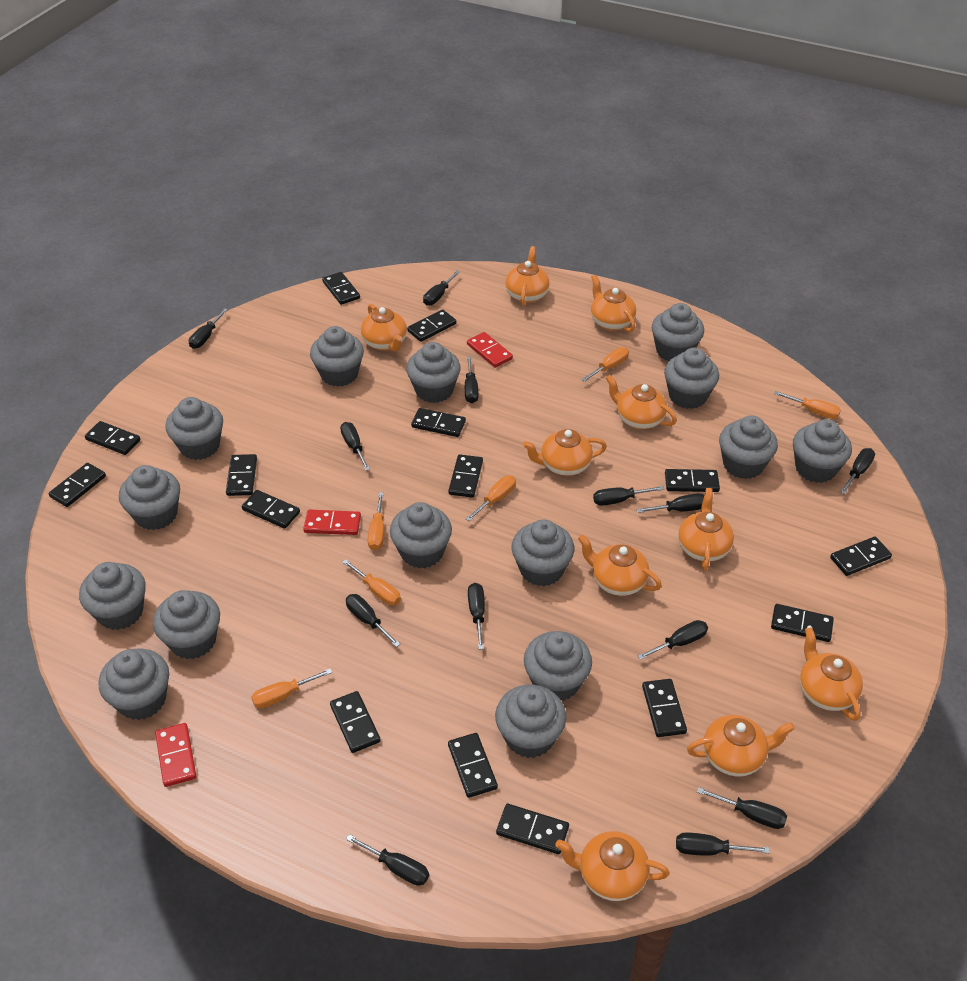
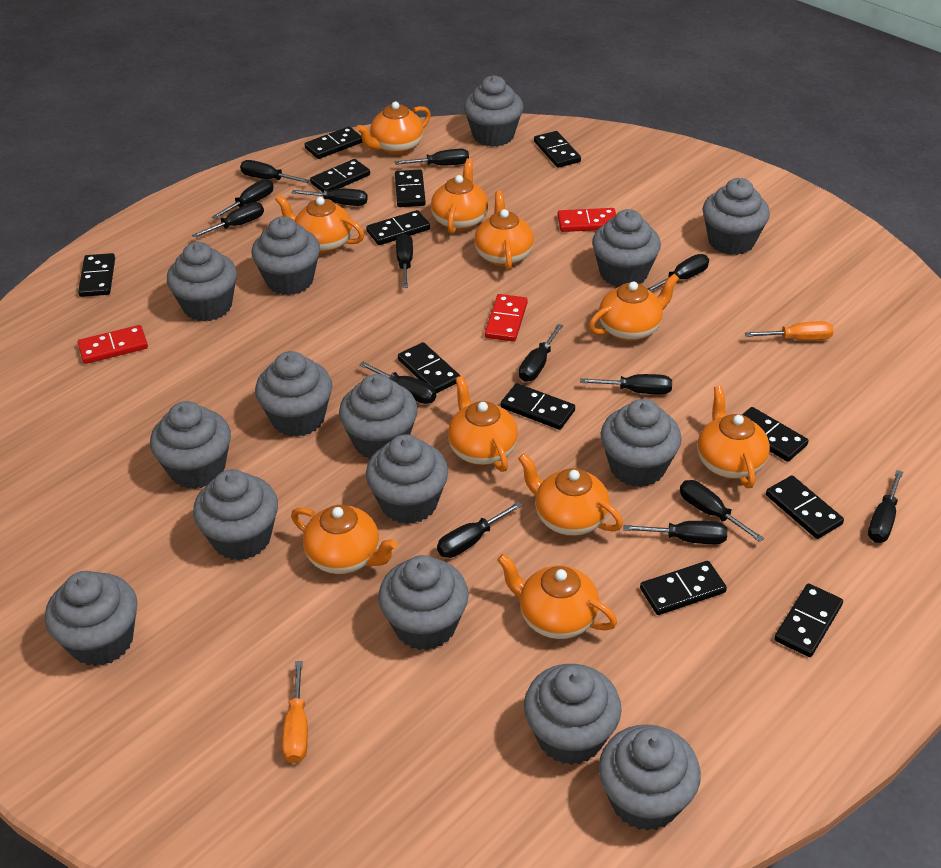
black domino: 15 -> 12
black screwdriver: 13 -> 14
orange screwdriver: 6 -> 2

